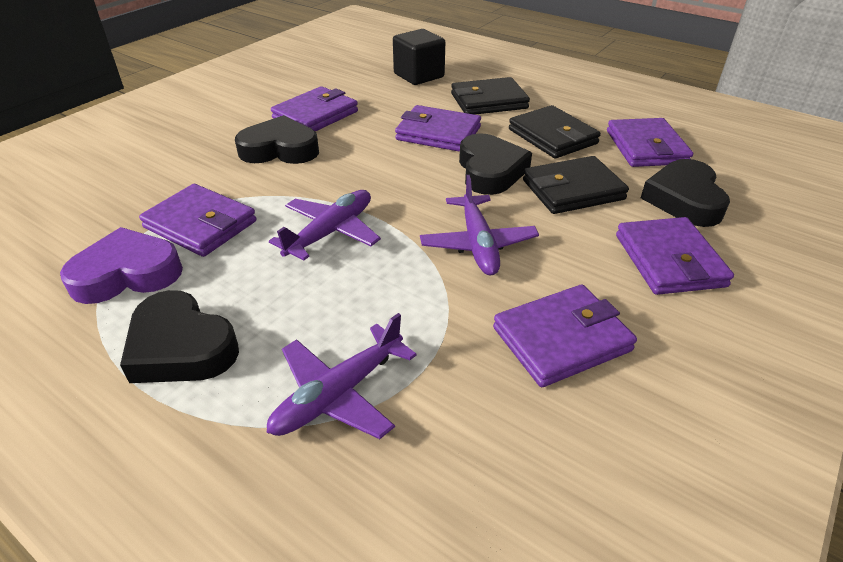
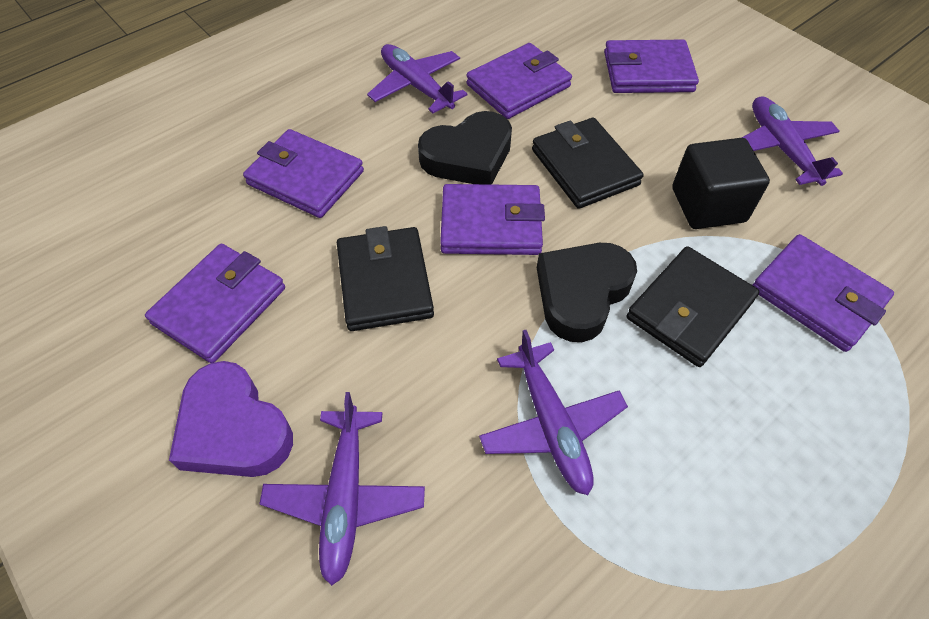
black heart: 4 -> 2
purple plane: 3 -> 4

